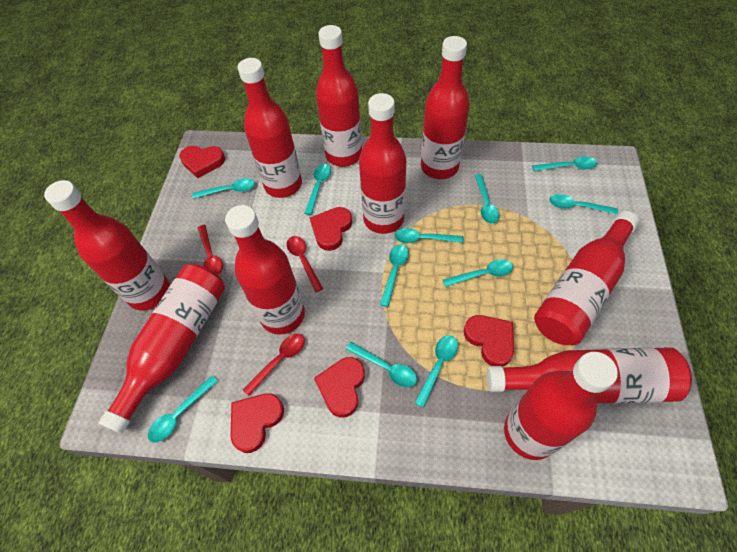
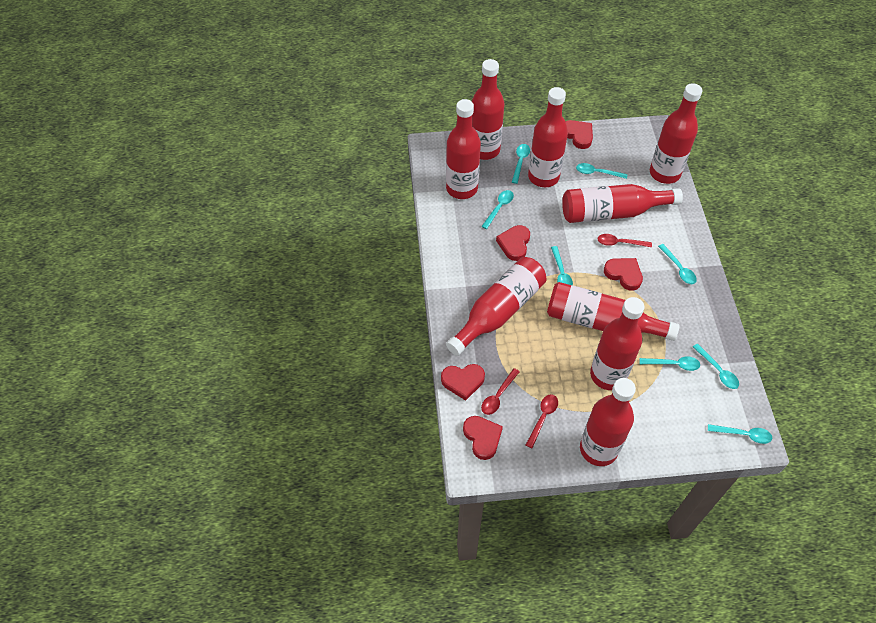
red bottle: 10 -> 9
turquoise spoon: 11 -> 8

